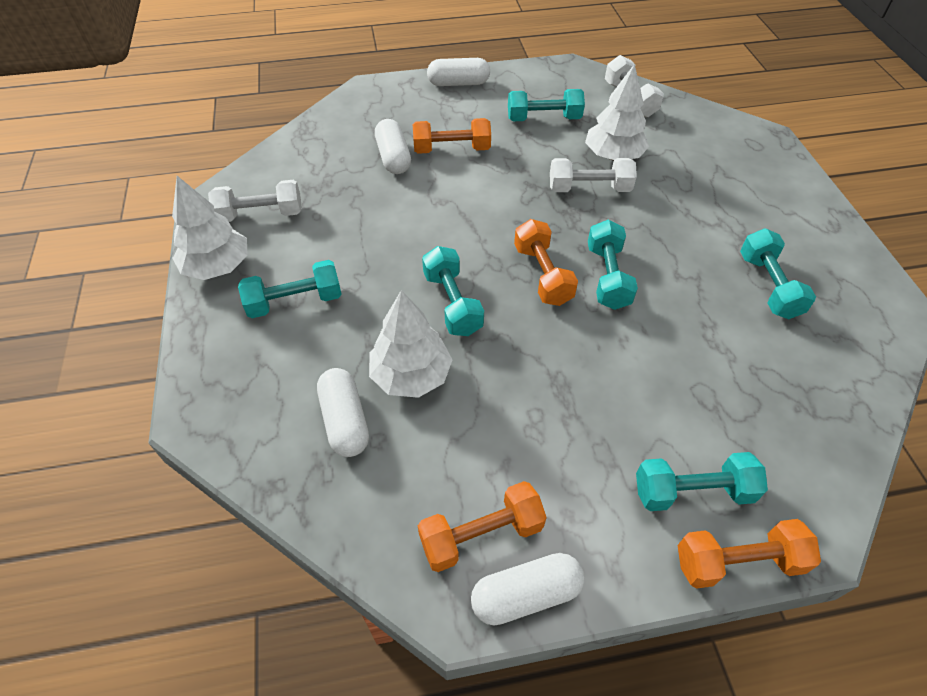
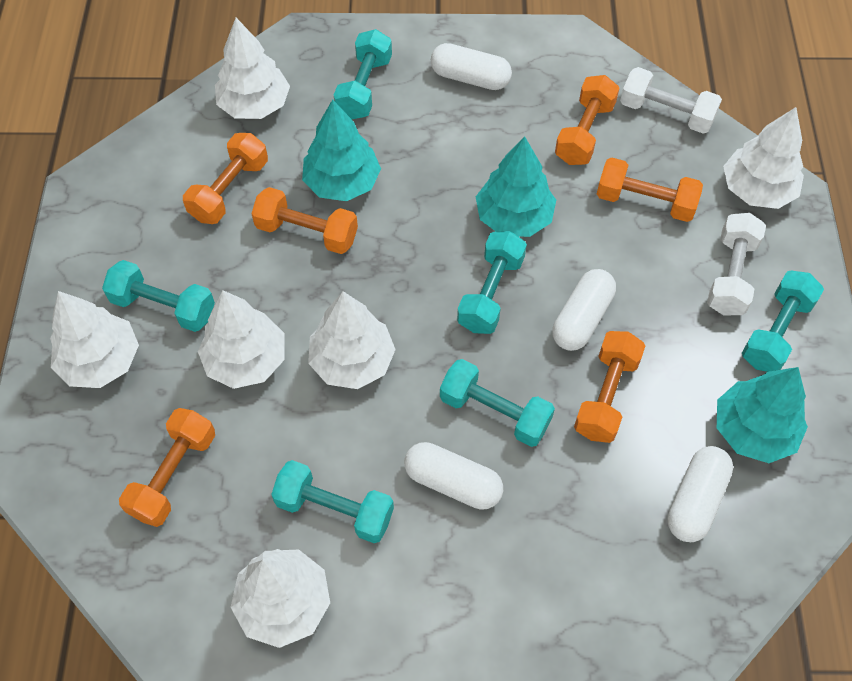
orange dumbbell: 4 -> 6
turquoise tree: 0 -> 3
white dumbbell: 3 -> 2
white tree: 3 -> 6

